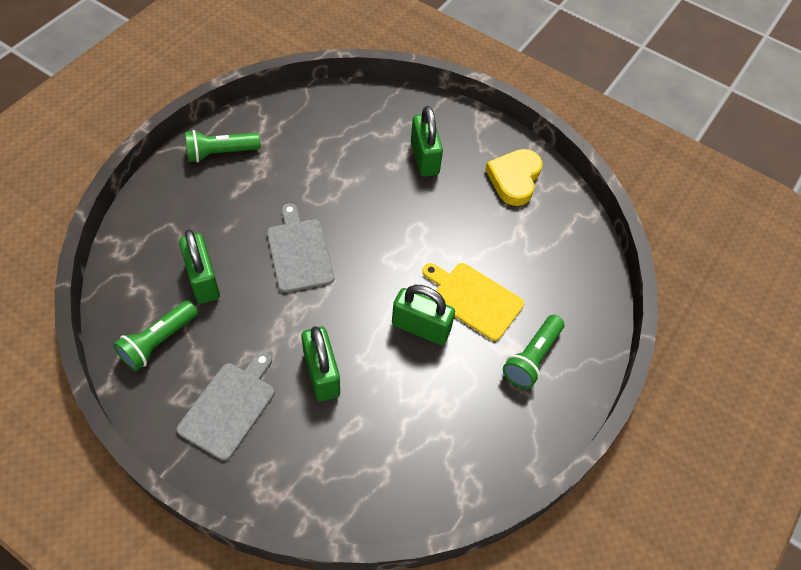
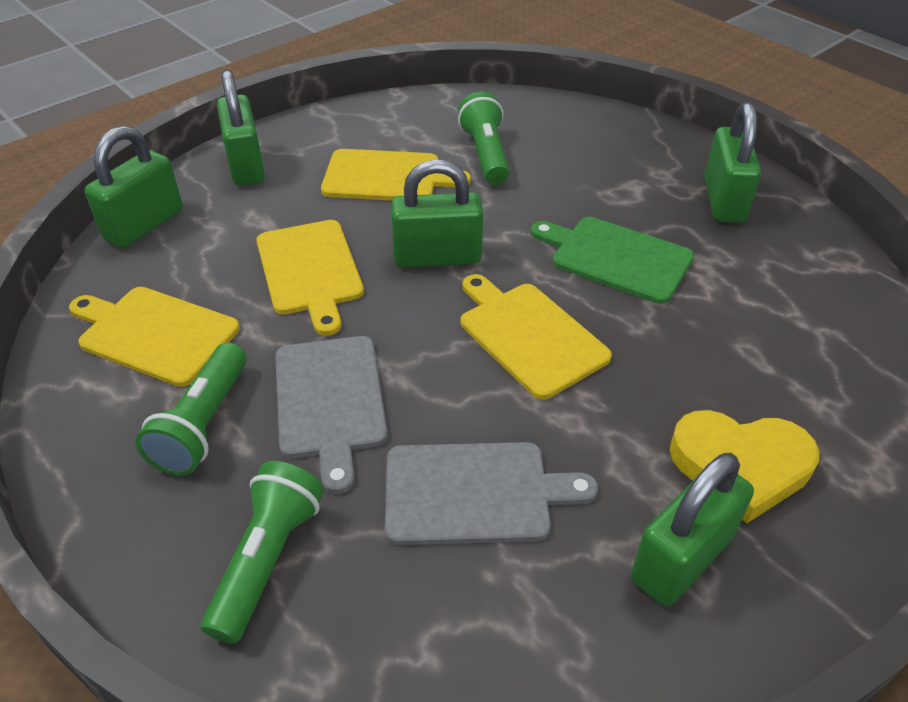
green cutting board: 0 -> 1
green padlock: 4 -> 5
yellow cutting board: 1 -> 4

